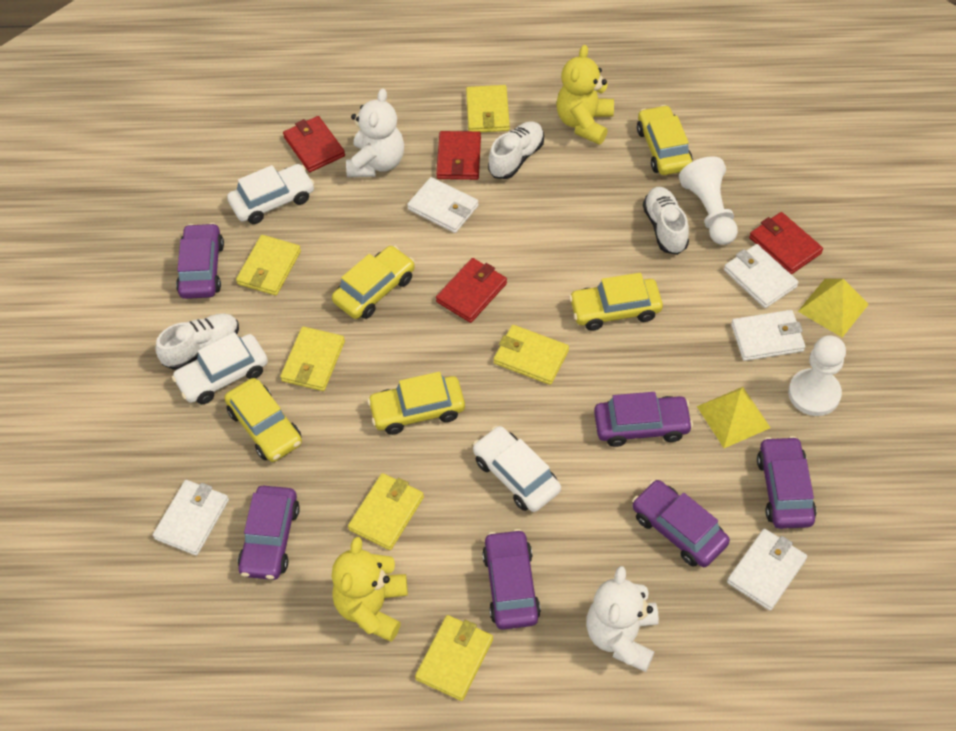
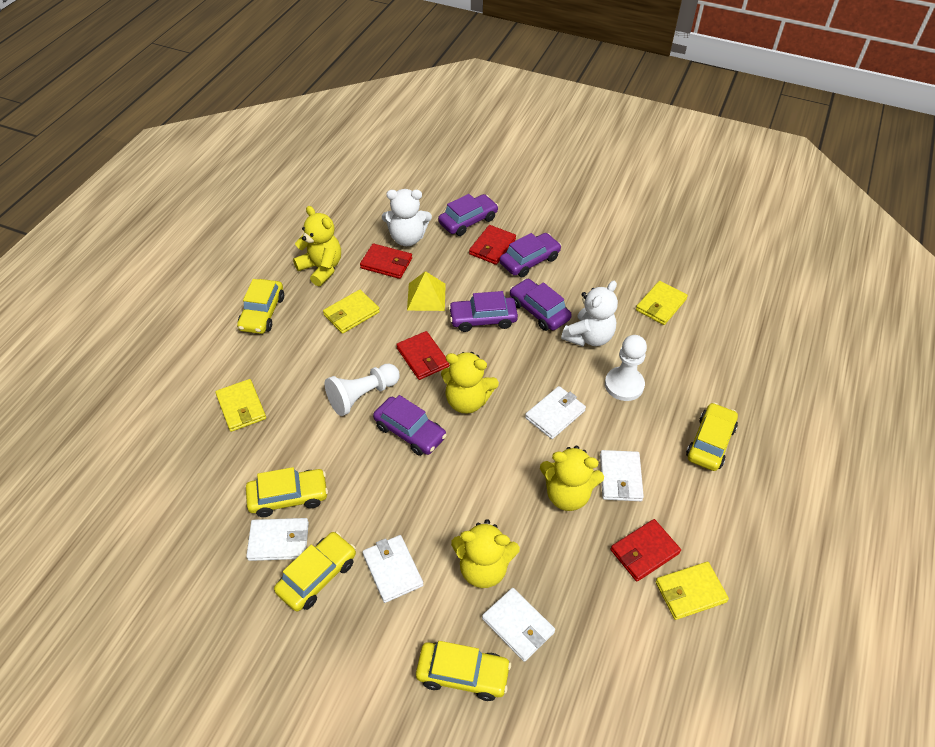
purple car: 6 -> 5
white car: 3 -> 0
white shoe: 3 -> 0
yellow pyramid: 2 -> 1
yellow teddy bear: 2 -> 4
yellow wallet: 6 -> 4

